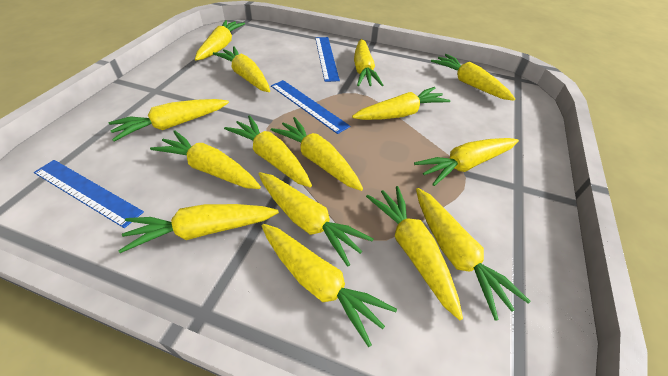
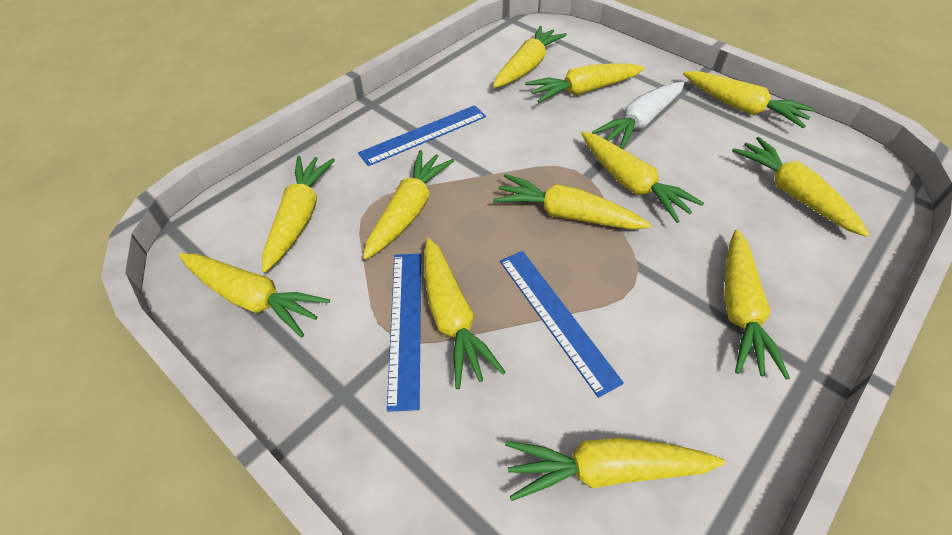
white carrot: 0 -> 1
yellow carrot: 15 -> 12

